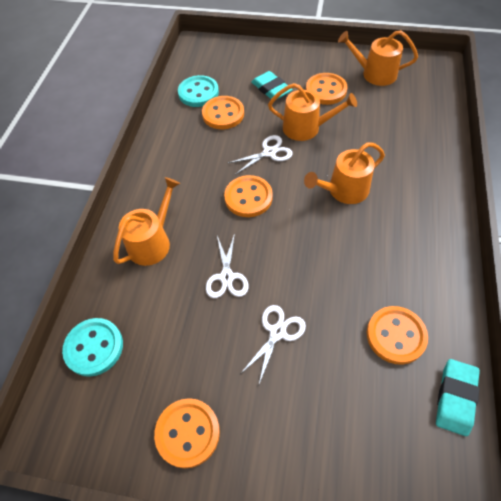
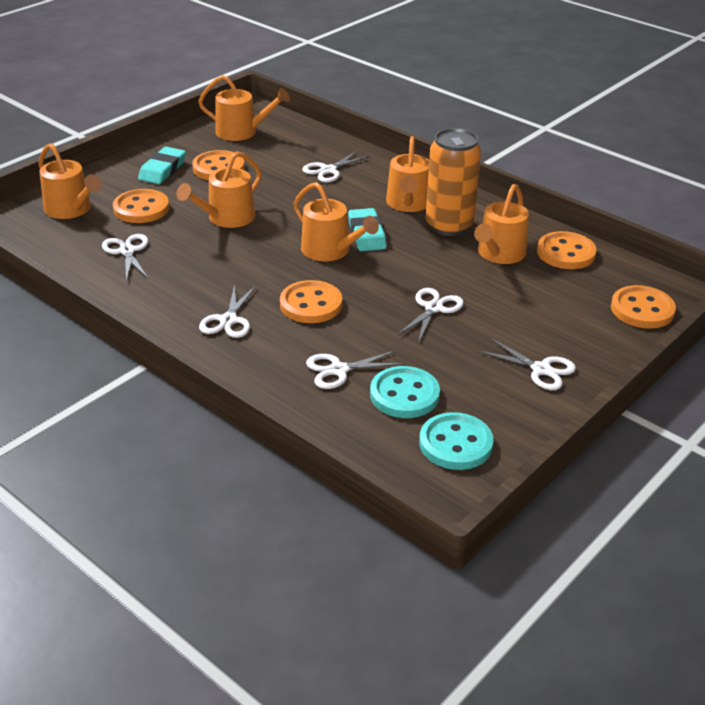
orange can: 0 -> 1
orange watering can: 4 -> 6
white scissors: 3 -> 6

